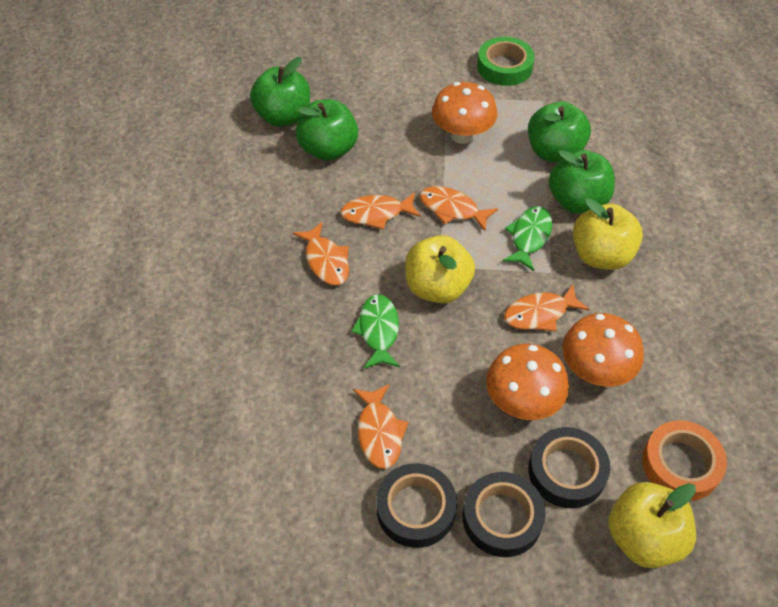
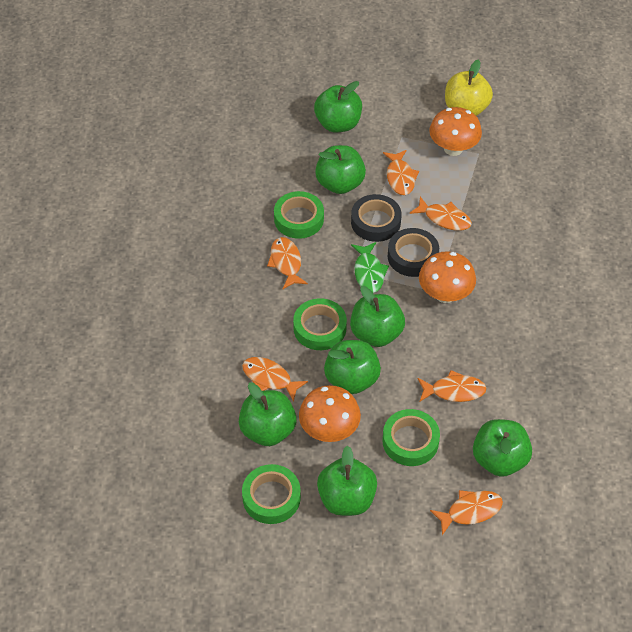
black tape: 3 -> 2
green apple: 4 -> 7
green fish: 2 -> 1
green tape: 1 -> 4
orange fish: 5 -> 6
orange tape: 1 -> 0
yellow apple: 3 -> 1

